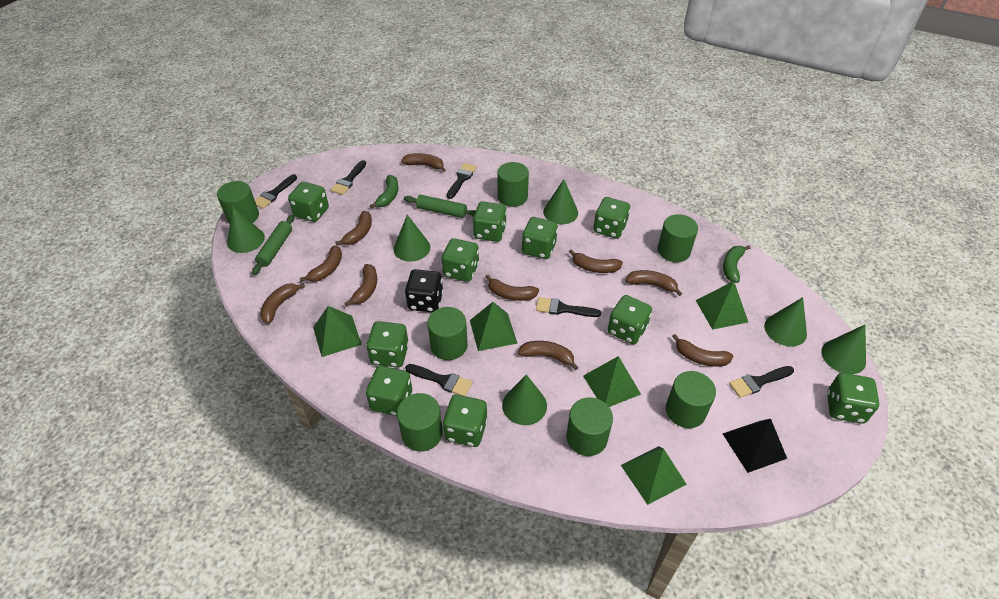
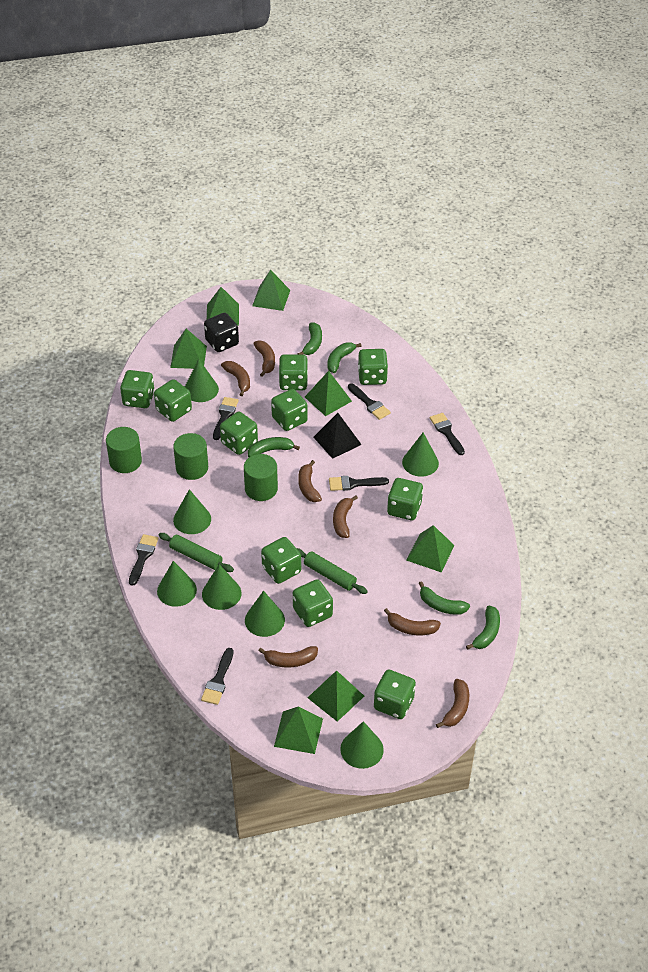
brown banana: 10 -> 7
green banana: 2 -> 5
green cone: 6 -> 7
green cylinder: 7 -> 3
green pyramid: 5 -> 7

